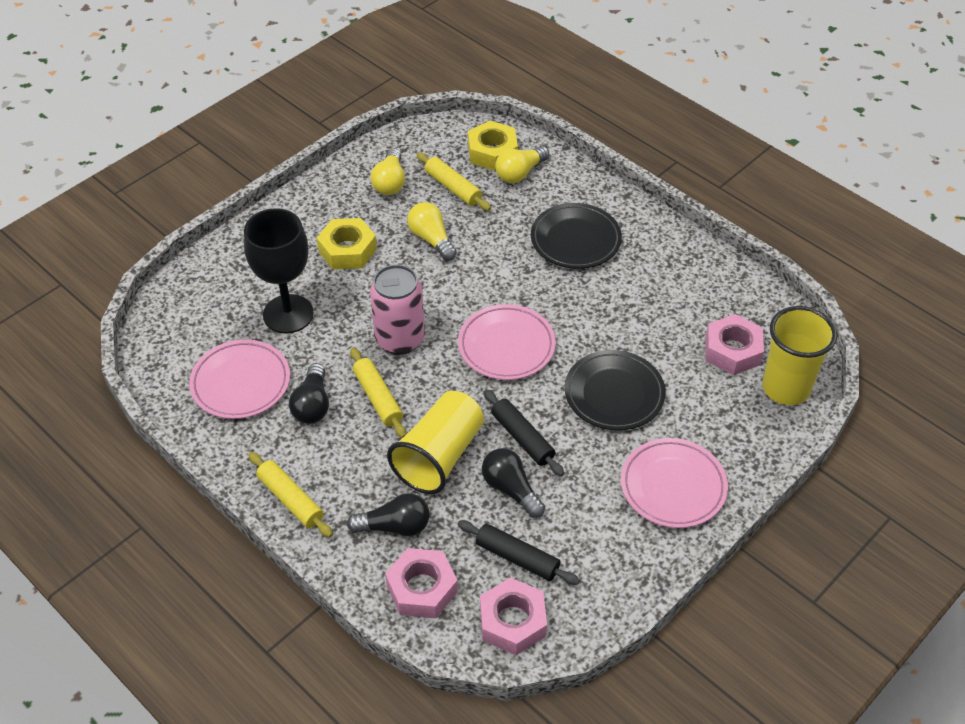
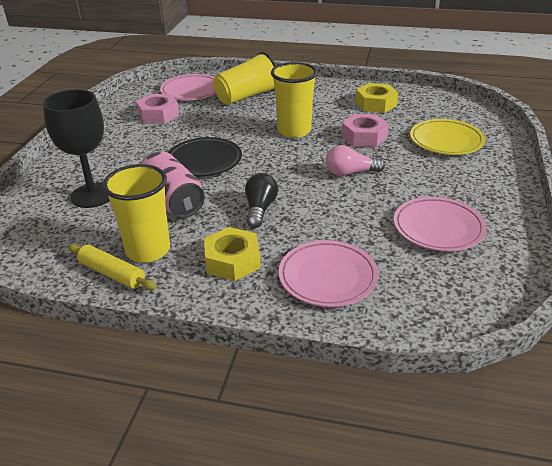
black light bulb: 3 -> 1
black plate: 2 -> 1
black rolling pin: 2 -> 0
pink light bulb: 0 -> 1
pink nut: 3 -> 2
yellow cup: 2 -> 3
yellow light bulb: 3 -> 0
yellow plate: 0 -> 1
yellow rolling pin: 3 -> 1

